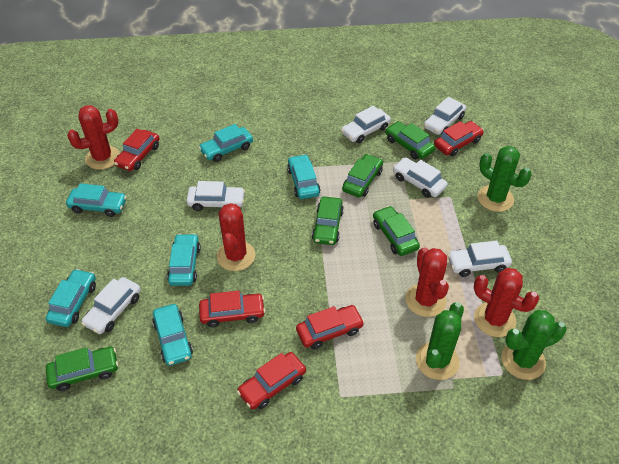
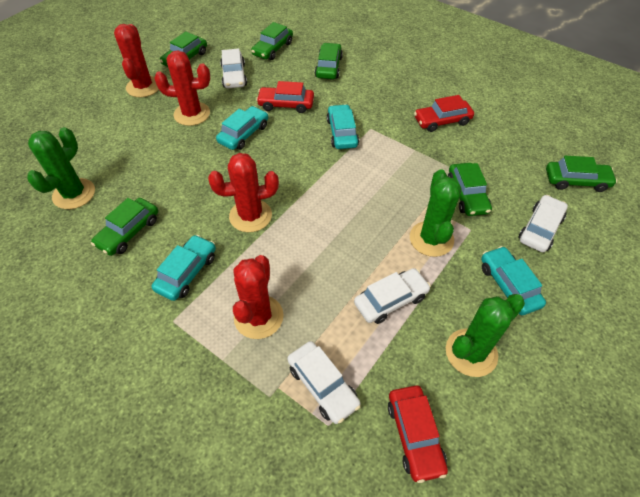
green car: 5 -> 6
red car: 5 -> 3
turquoise car: 6 -> 4
white car: 6 -> 4

